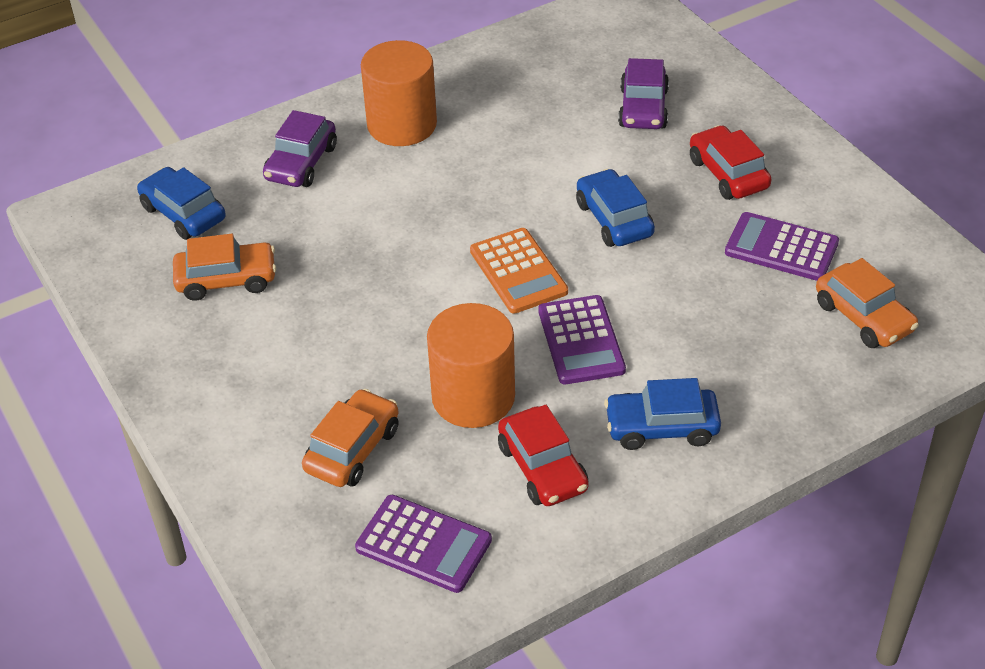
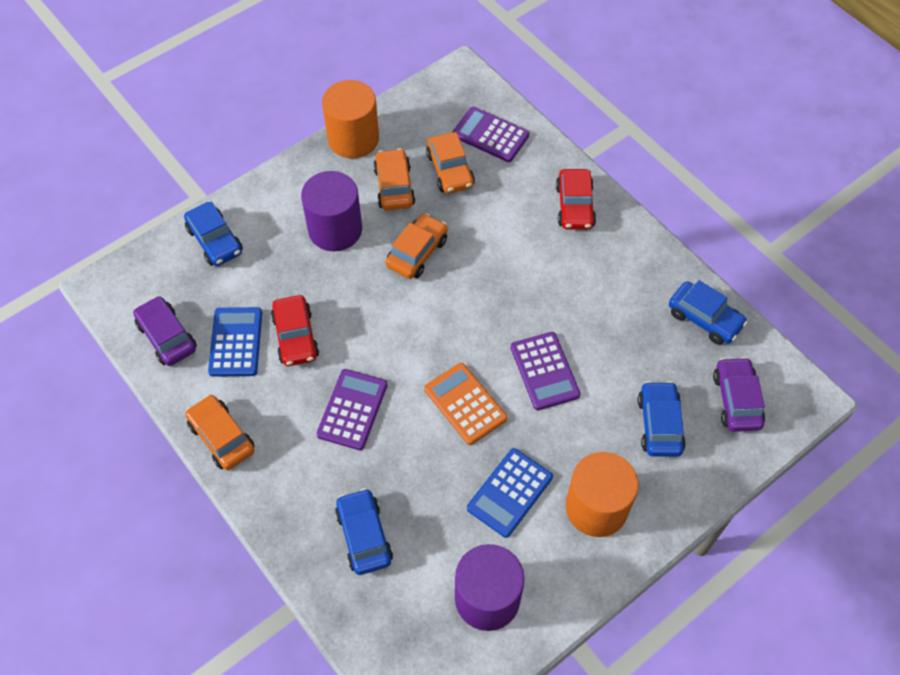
blue calculator: 0 -> 2
blue car: 3 -> 4
orange car: 3 -> 4
purple cylinder: 0 -> 2

